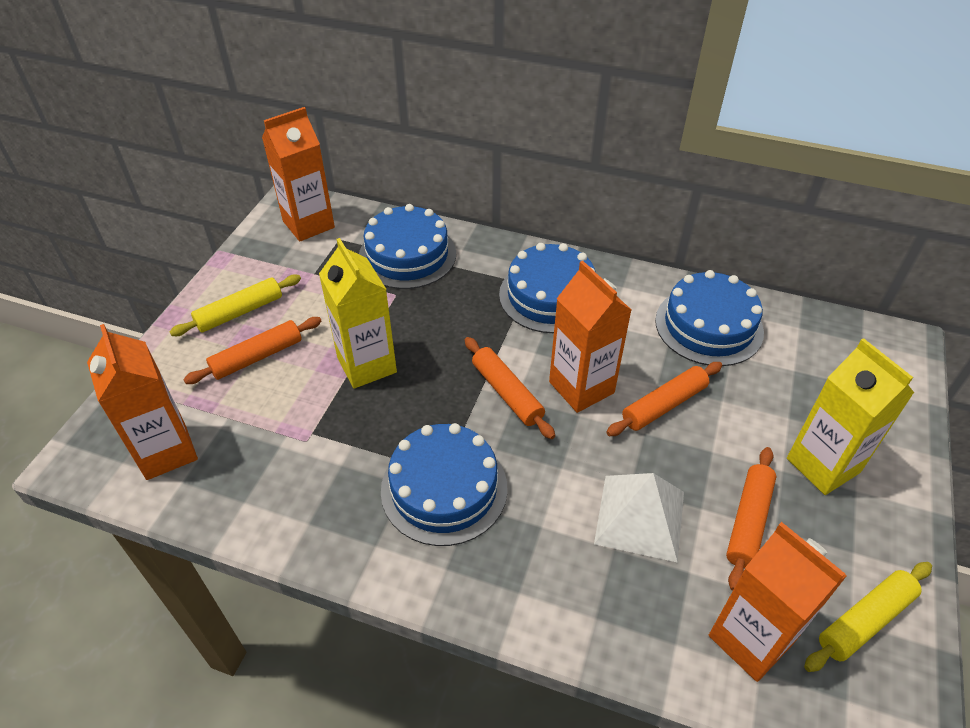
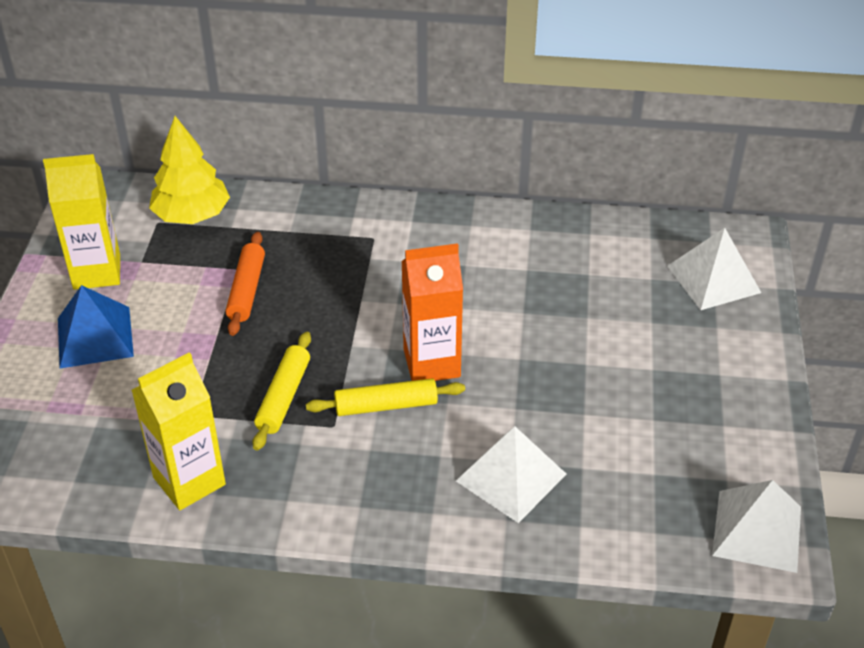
blue cake: 4 -> 0
blue pyramid: 0 -> 1
orange carton: 4 -> 1
orange rolling pin: 4 -> 1
white pyramid: 1 -> 3
yellow tree: 0 -> 1

